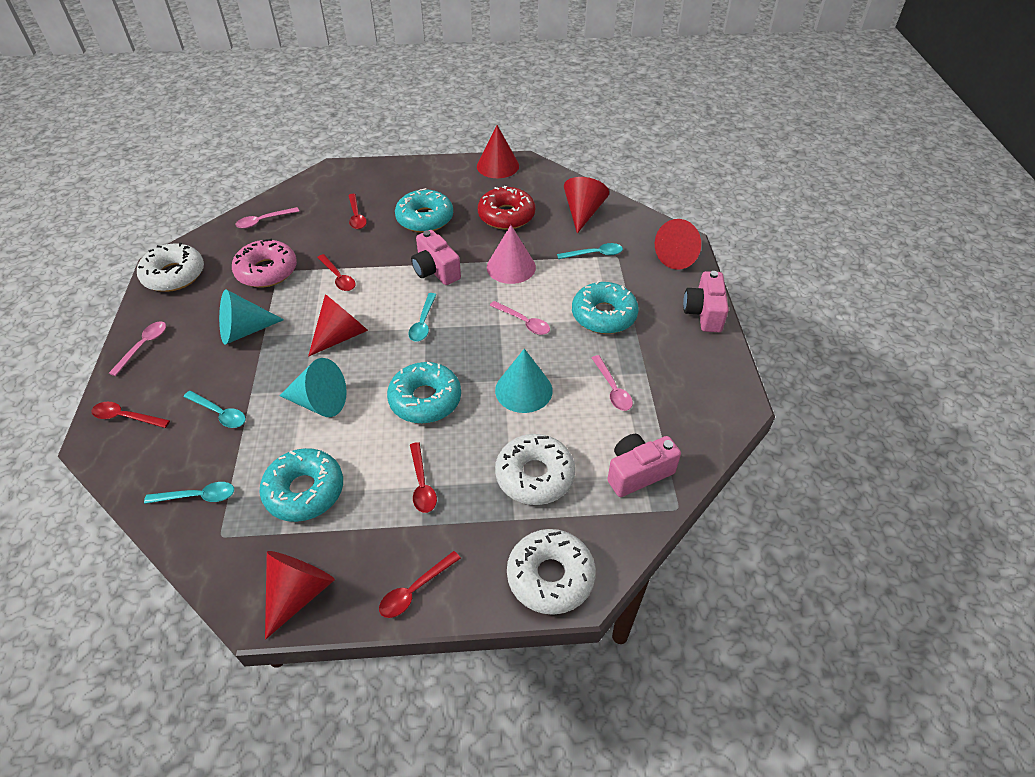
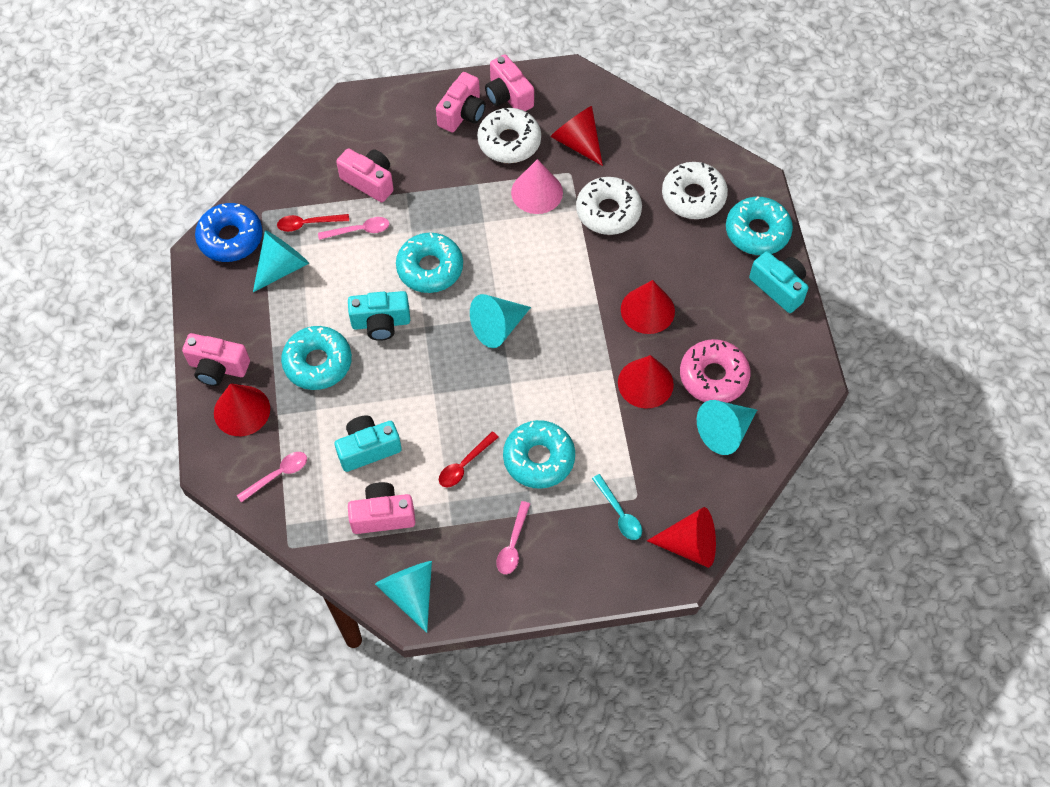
blue donut: 0 -> 1
pink camera: 3 -> 5
pink spoon: 4 -> 3
red donut: 1 -> 0
red spoon: 5 -> 2
turquoise camera: 0 -> 3
turquoise cone: 3 -> 4
turquoise spoon: 4 -> 1

